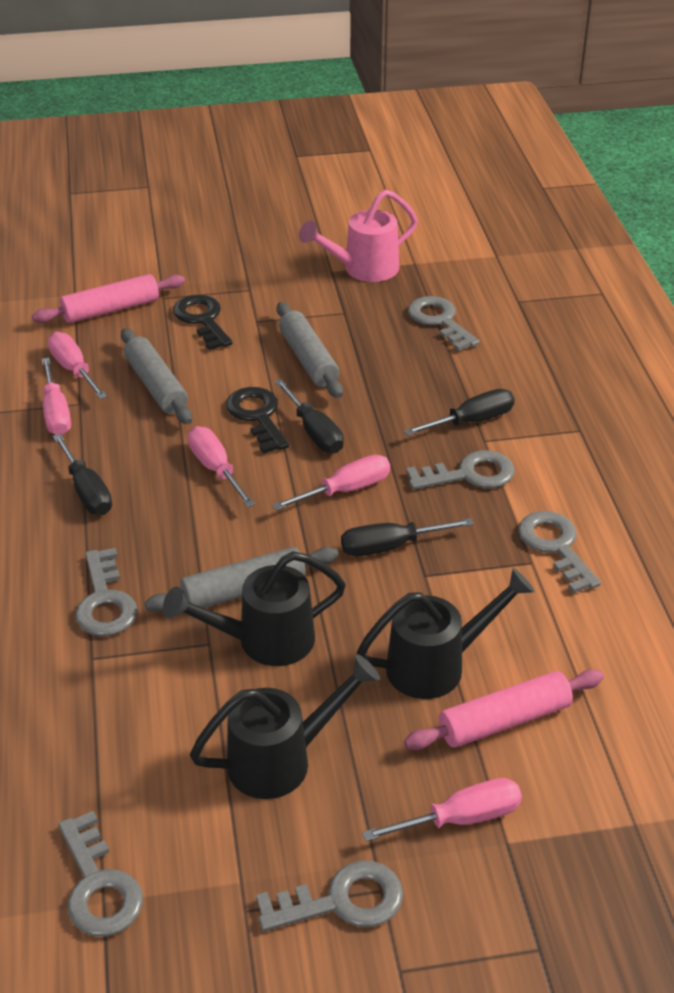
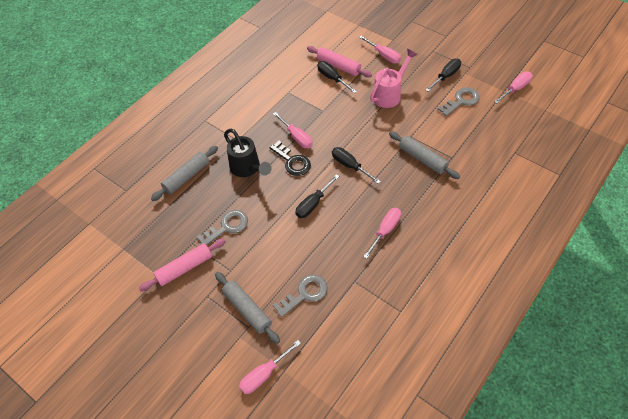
black key: 2 -> 1
black watering can: 3 -> 1
grey key: 6 -> 3

